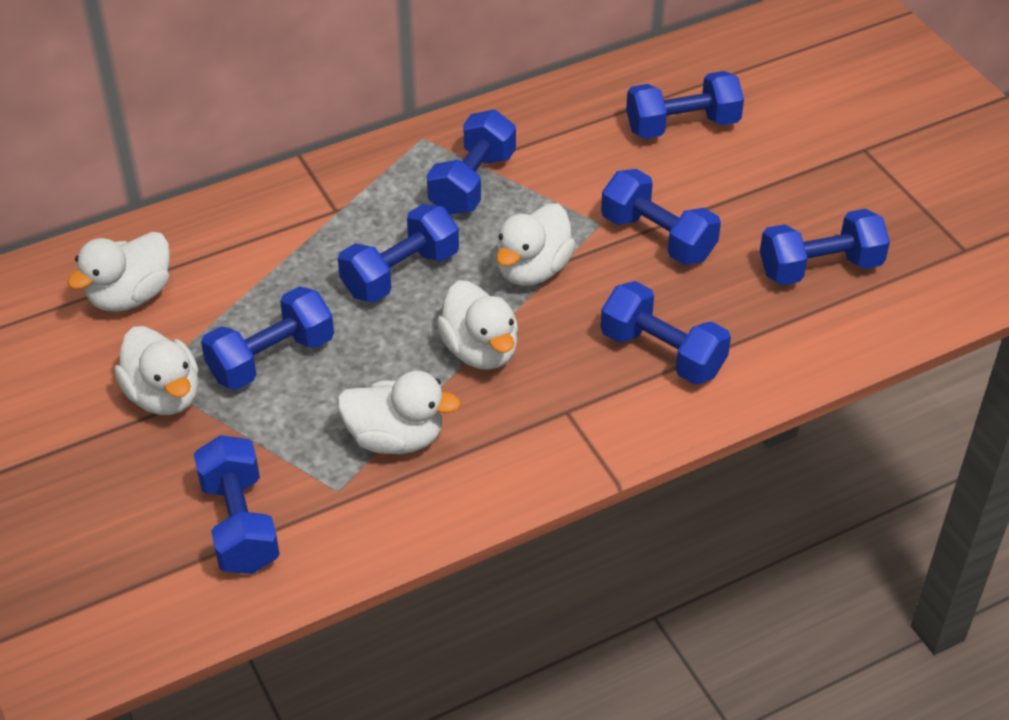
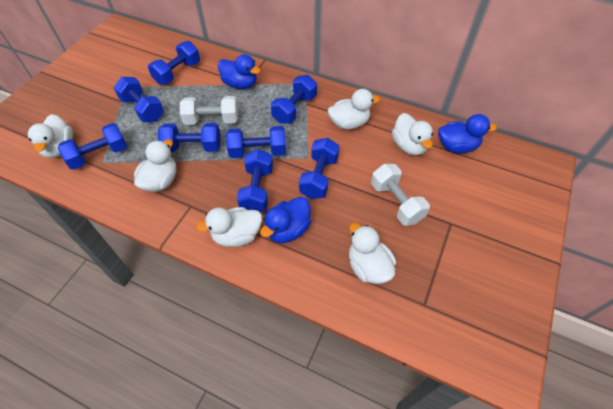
blue duck: 0 -> 3
white duck: 5 -> 6
white dumbbell: 0 -> 2

